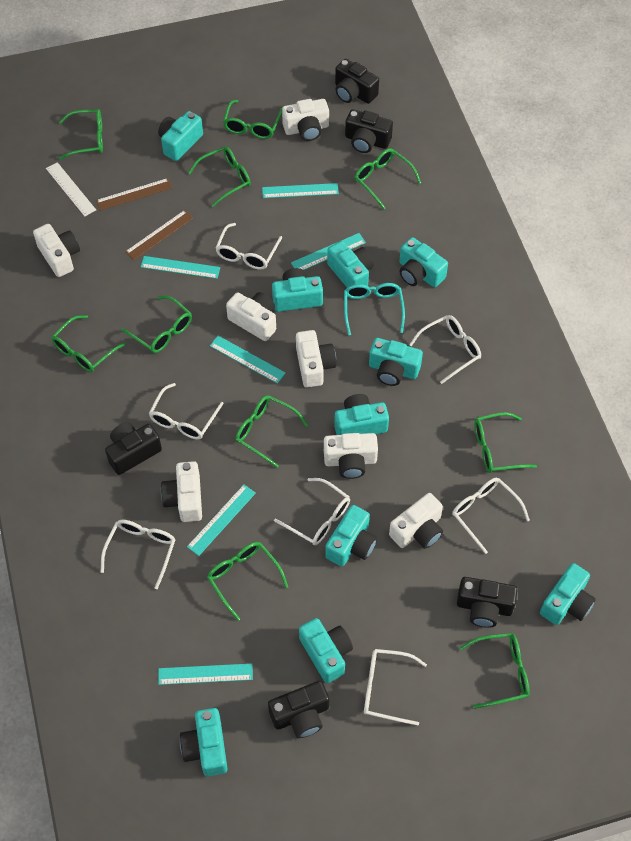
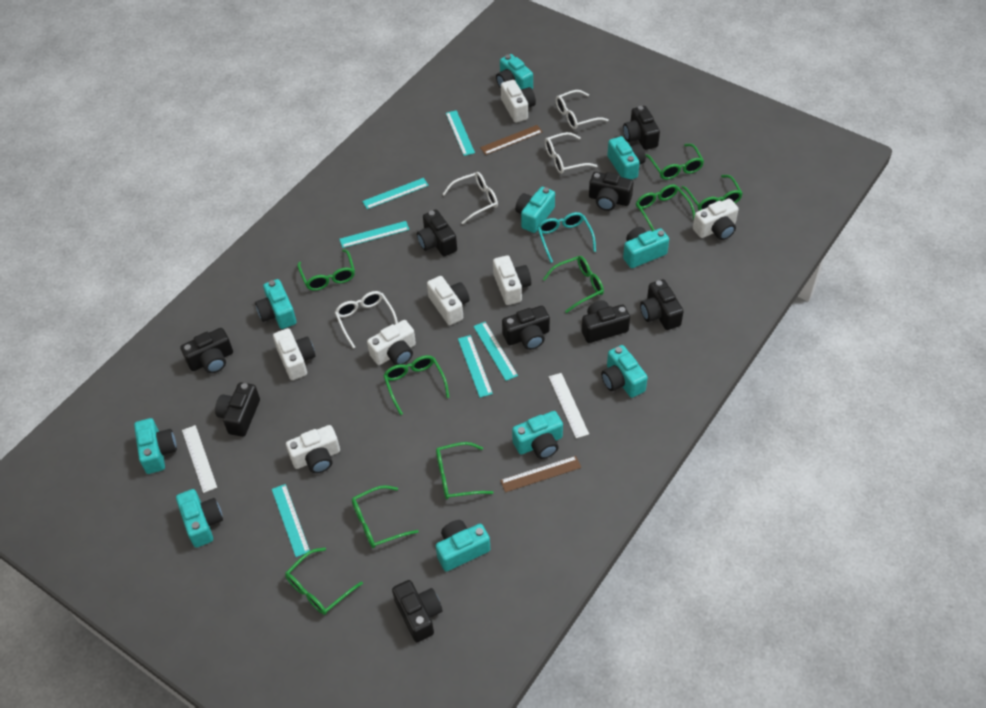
black camera: 5 -> 9
green glasses: 10 -> 9
white glasses: 7 -> 4
white ruler: 1 -> 2

